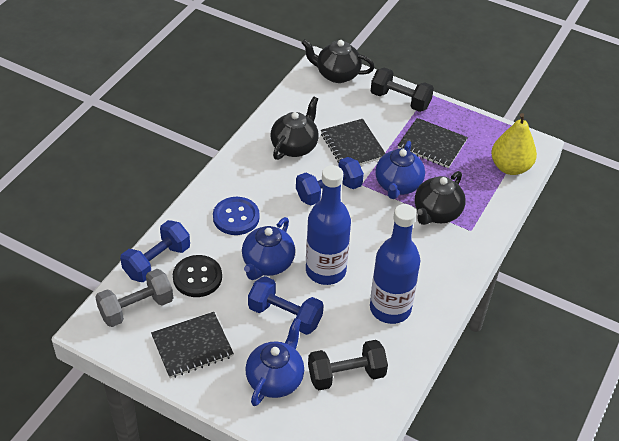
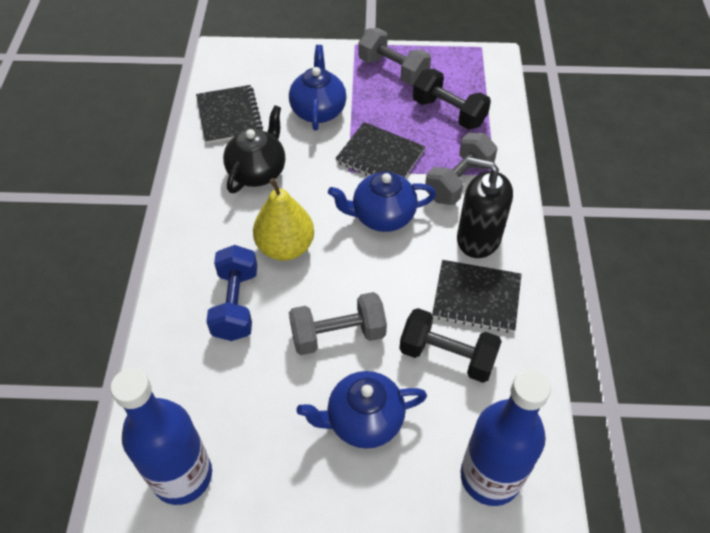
black button: 1 -> 0
black soap dispenser: 0 -> 1
black teapot: 3 -> 1
blue button: 1 -> 0
blue dumbbell: 3 -> 1
grey dumbbell: 1 -> 3

